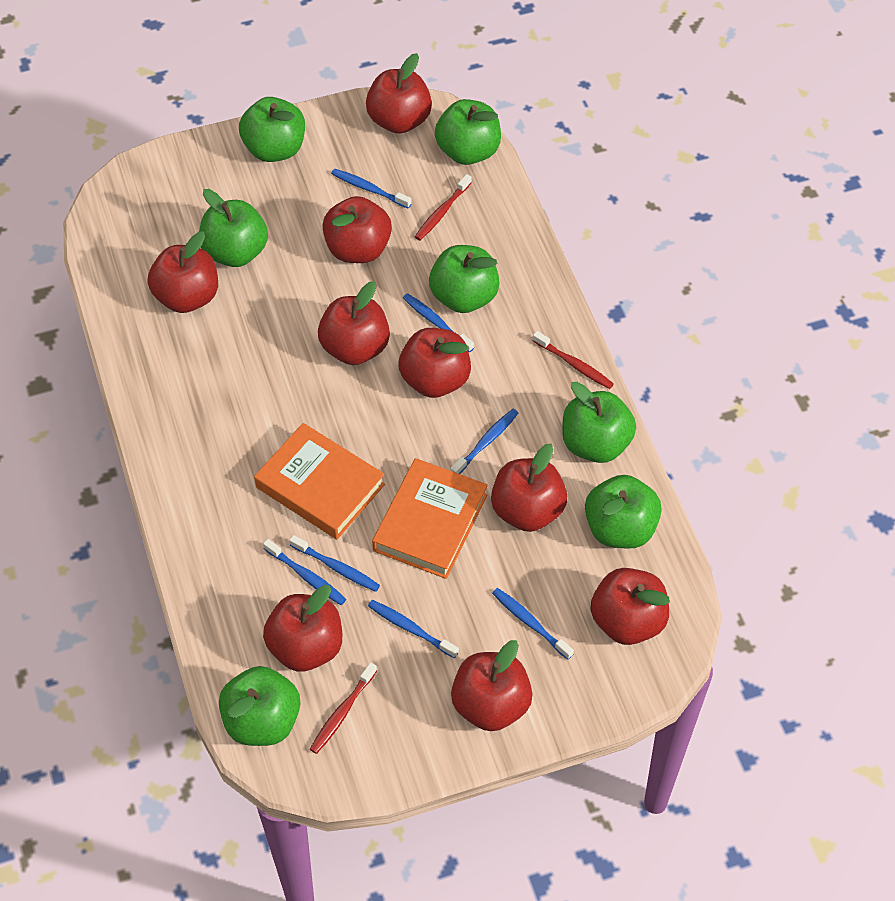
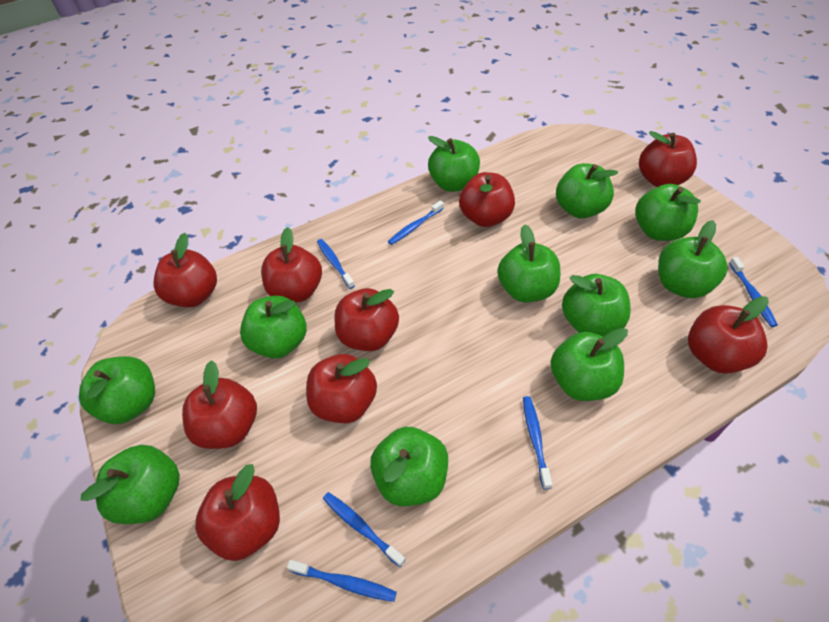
blue toothbrush: 7 -> 6
green apple: 7 -> 11
orange book: 2 -> 0
red toothbrush: 3 -> 0

